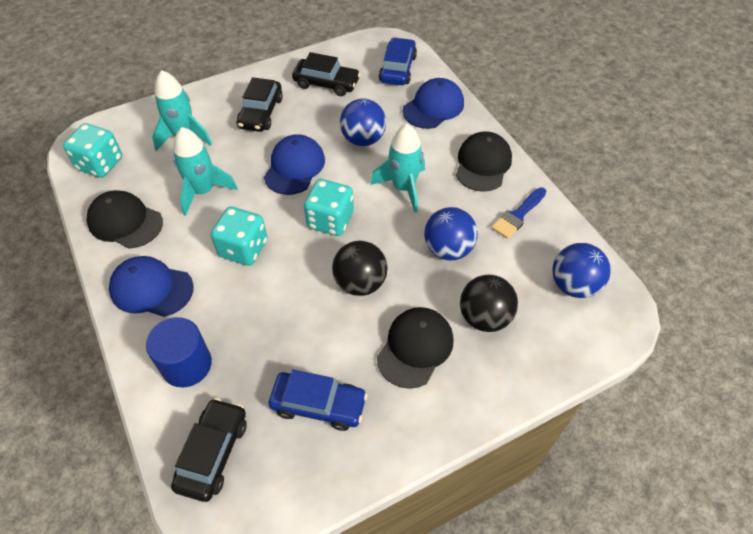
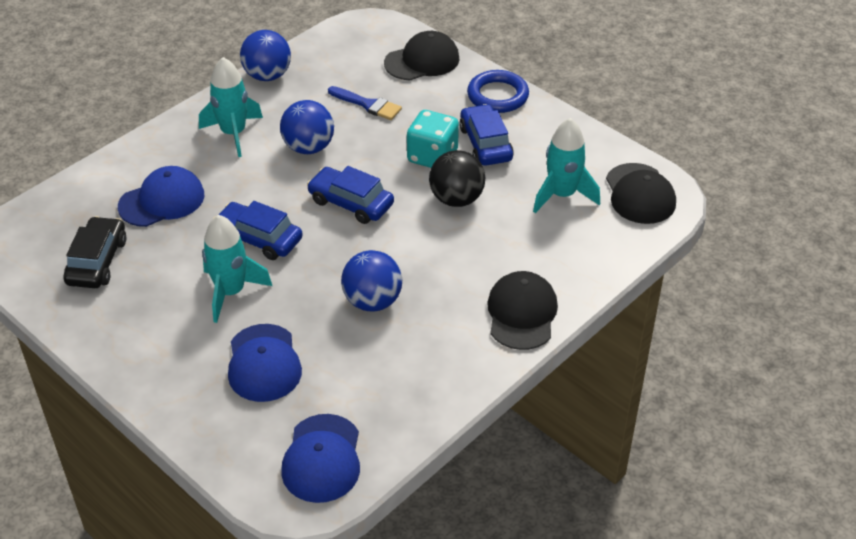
black ball: 2 -> 1
black car: 3 -> 1
blue car: 2 -> 3
blue cylinder: 1 -> 0
blue ring: 0 -> 1
turquoise dice: 3 -> 1

